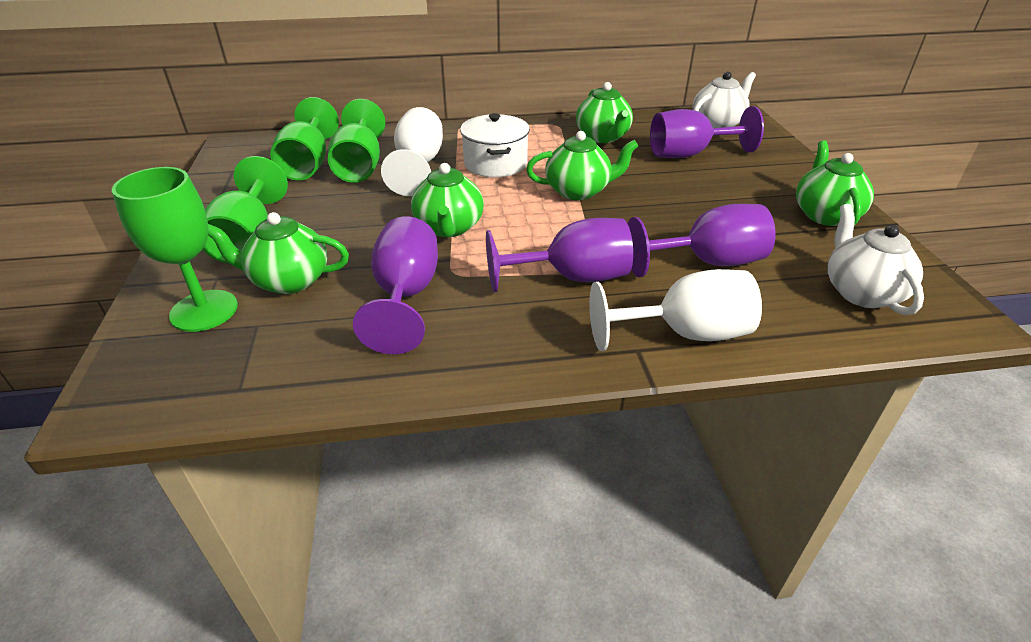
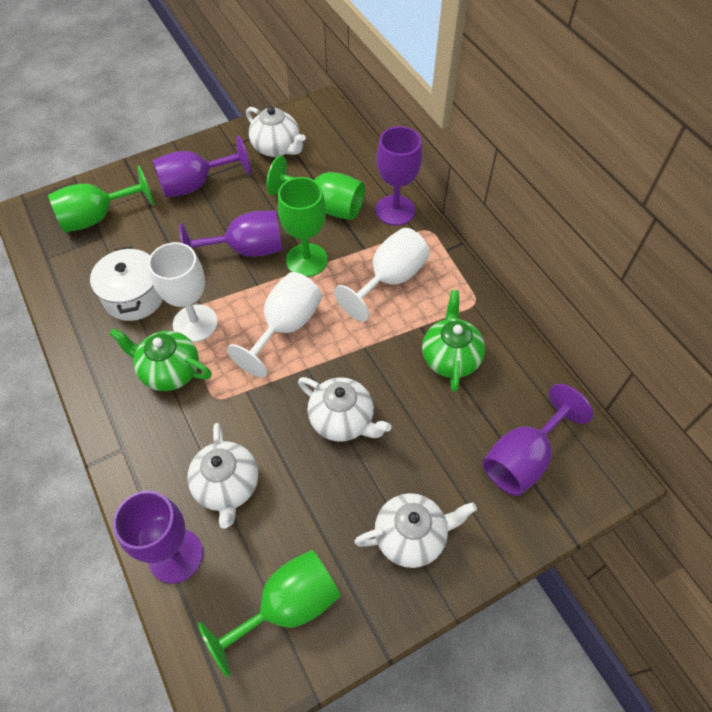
green teapot: 5 -> 2
purple goblet: 4 -> 5
white goblet: 2 -> 3
white teapot: 2 -> 4

